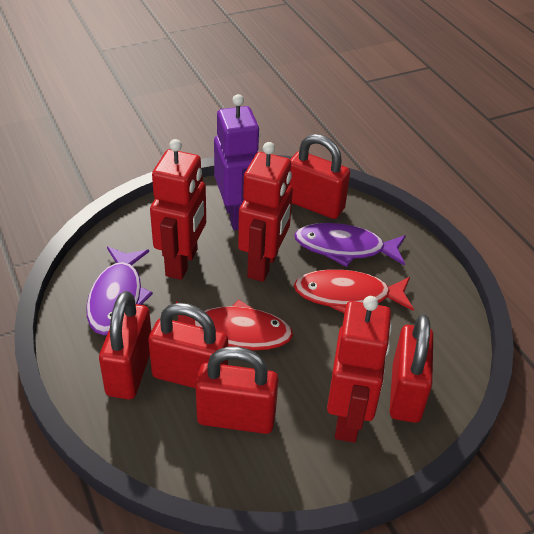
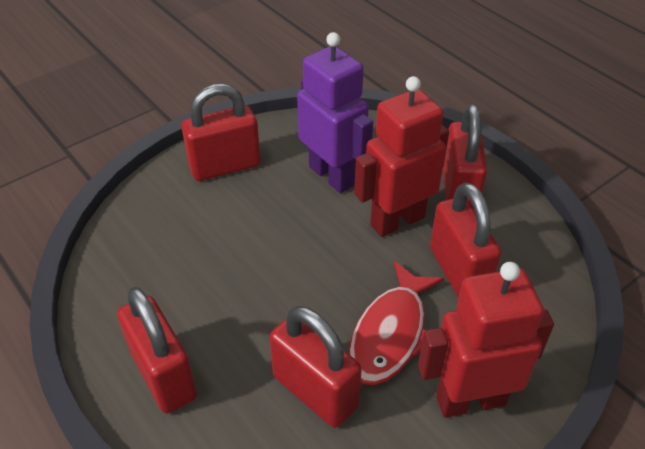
purple fish: 2 -> 0
red fish: 2 -> 1
red robot: 3 -> 2

